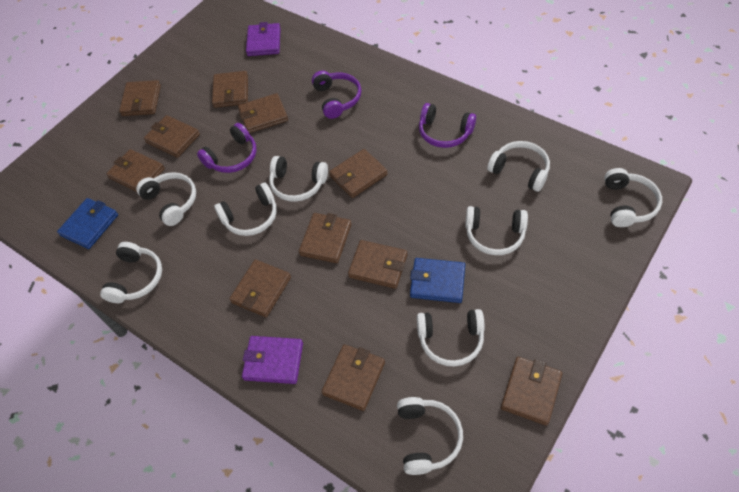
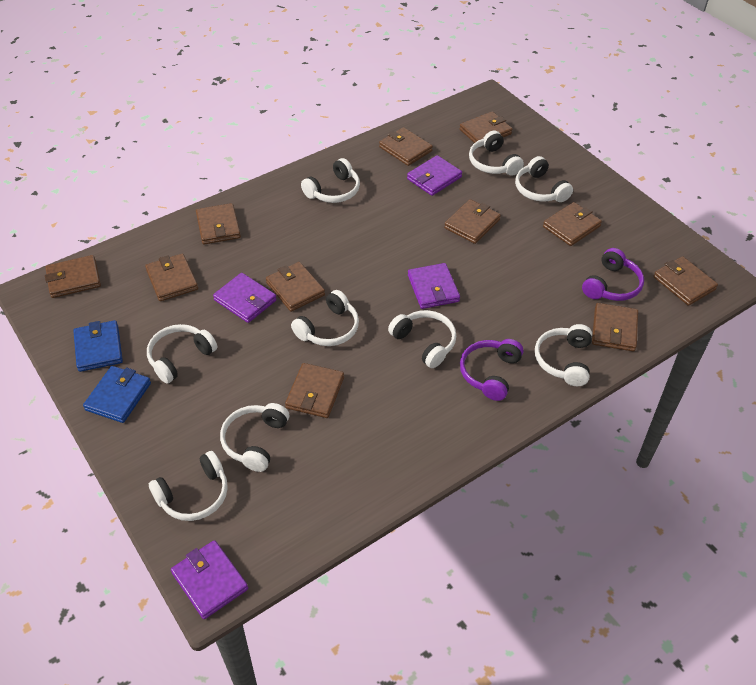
purple headphones: 3 -> 2
purple wallet: 2 -> 4

